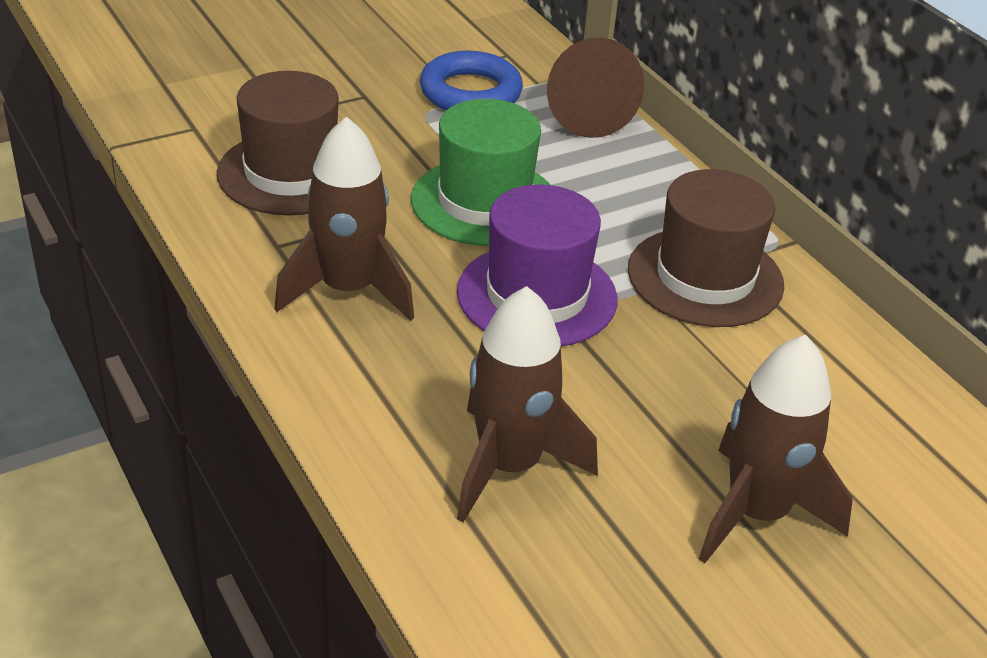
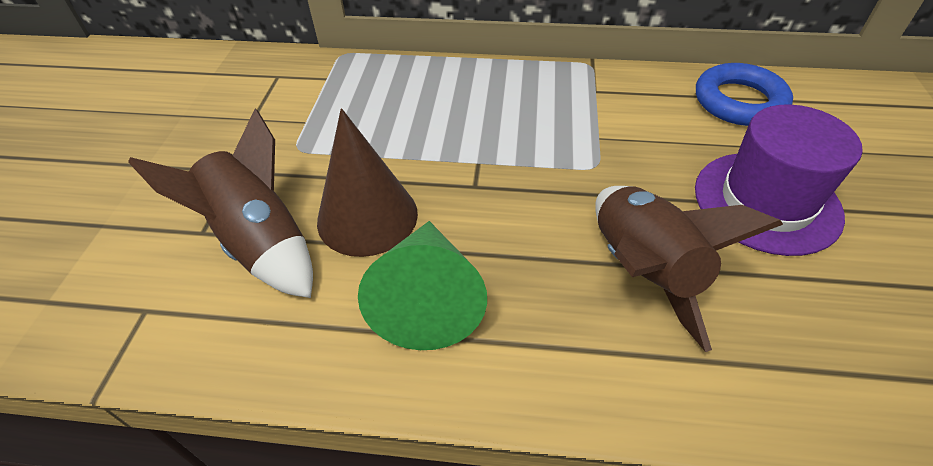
brown hat: 2 -> 0
brown rocket: 3 -> 2
green cone: 0 -> 1
green hat: 1 -> 0

